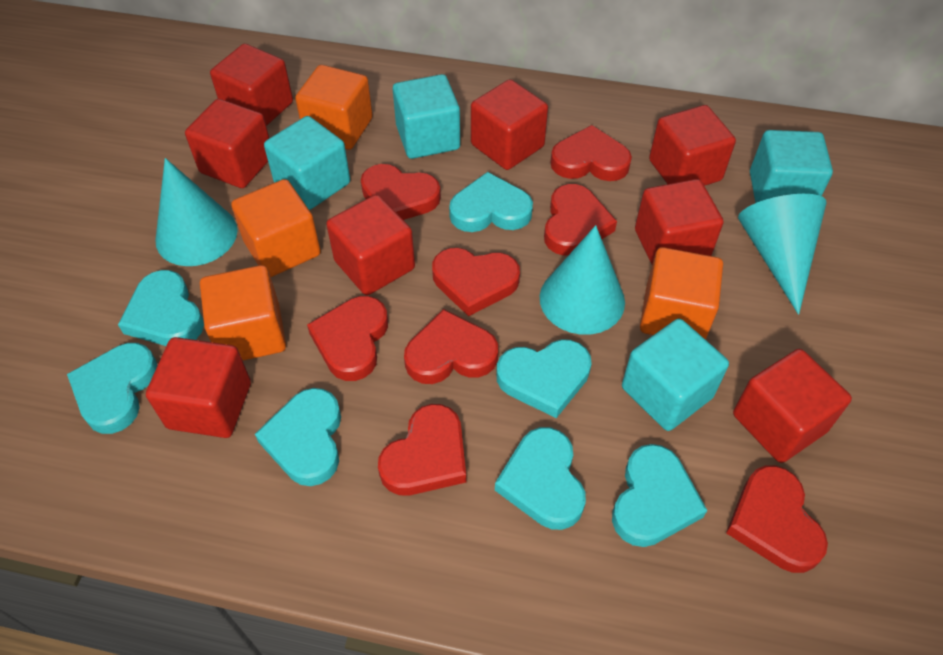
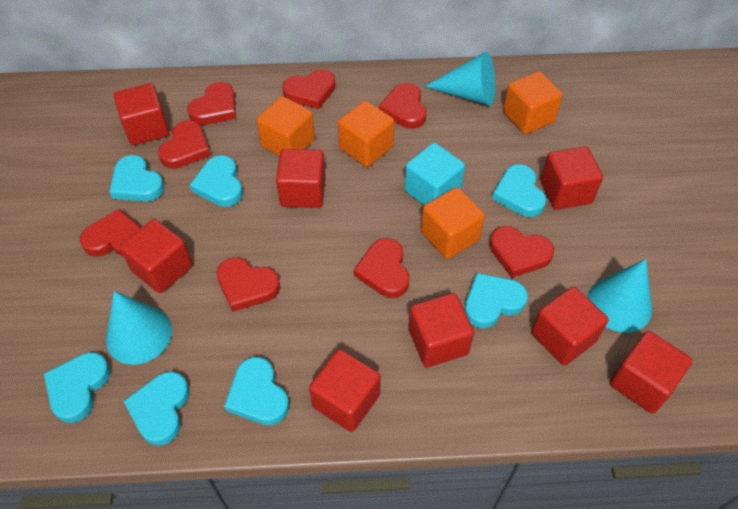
turquoise cube: 4 -> 1

